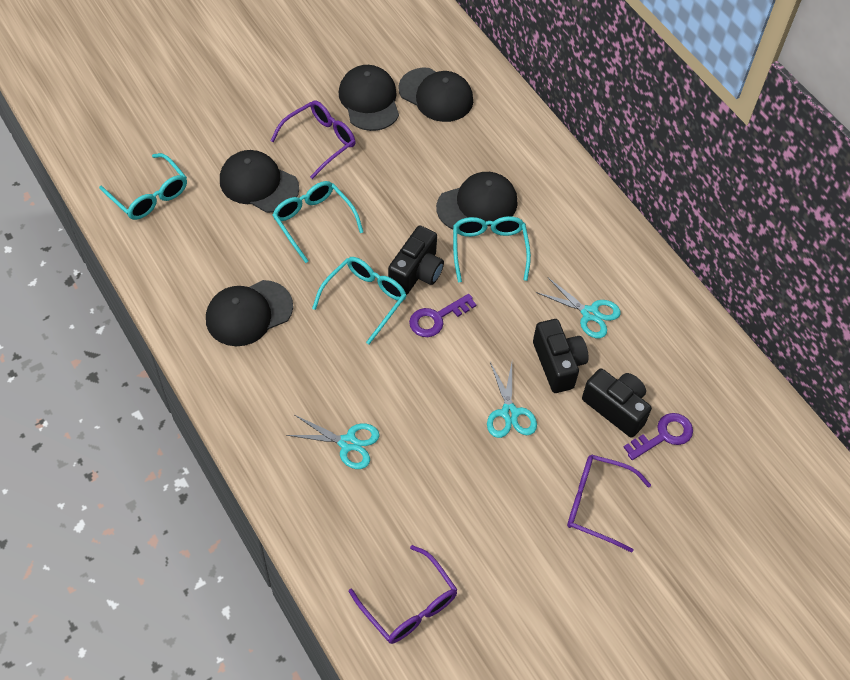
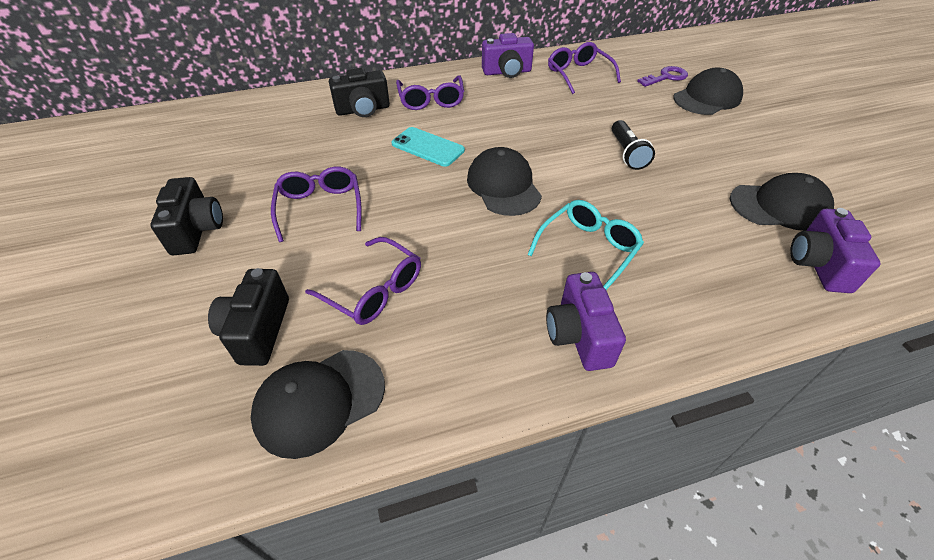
black cap: 5 -> 4
black flashlight: 0 -> 1
purple camera: 0 -> 3
purple glasses: 3 -> 4
purple key: 2 -> 1
turquoise glasses: 4 -> 1
turquoise phone: 0 -> 1
turquoise scissors: 3 -> 0

